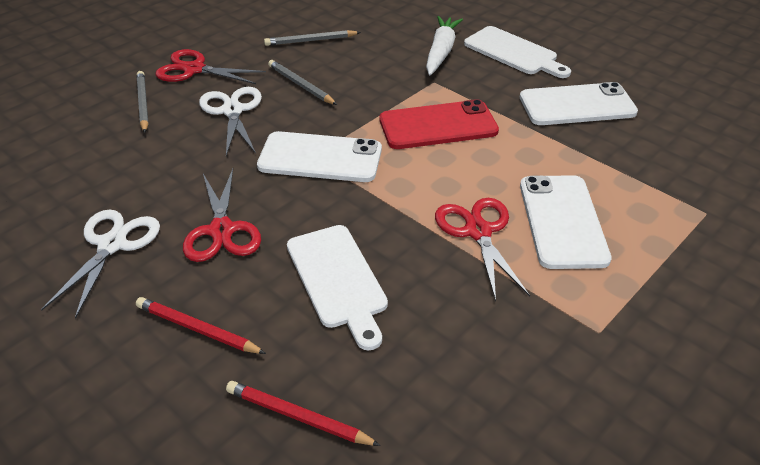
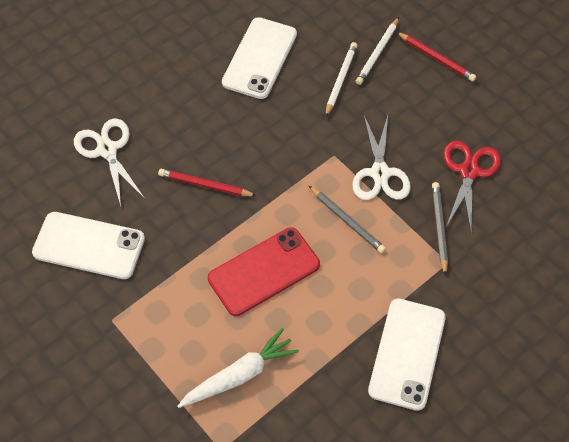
grey pencil: 3 -> 2
red scissors: 3 -> 1
white cutting board: 2 -> 0
white pencil: 0 -> 2

